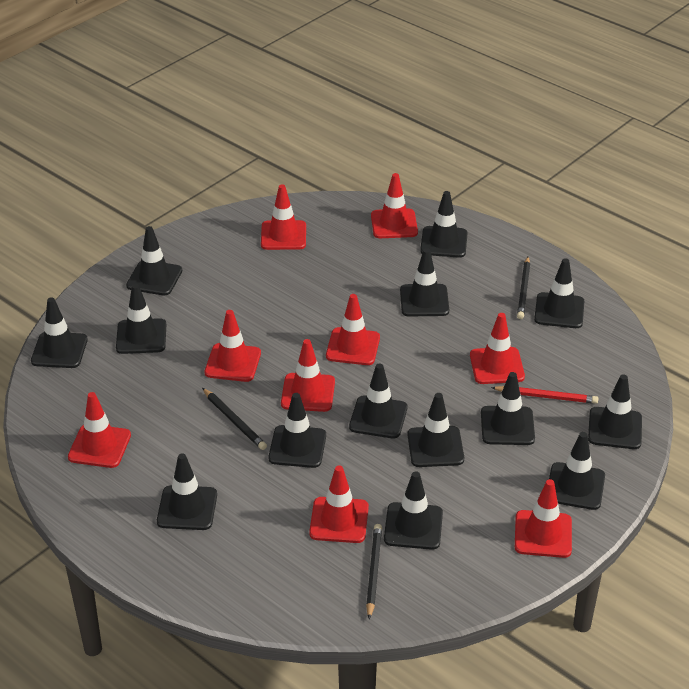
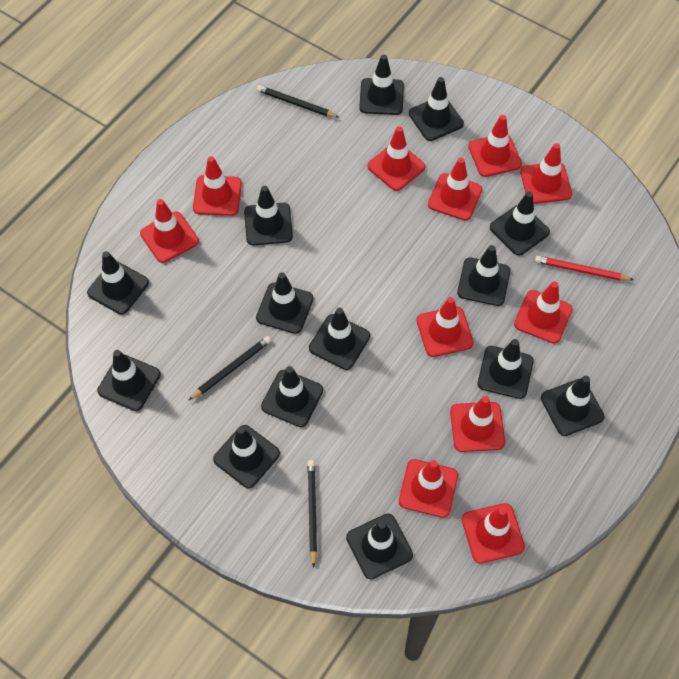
red traffic cone: 9 -> 11

